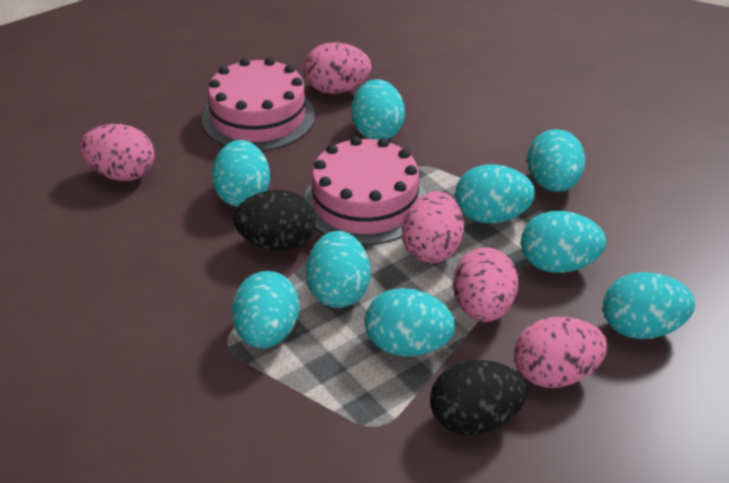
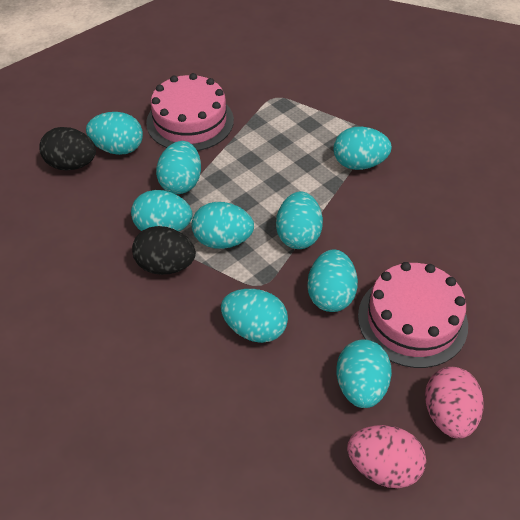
pink egg: 5 -> 2

